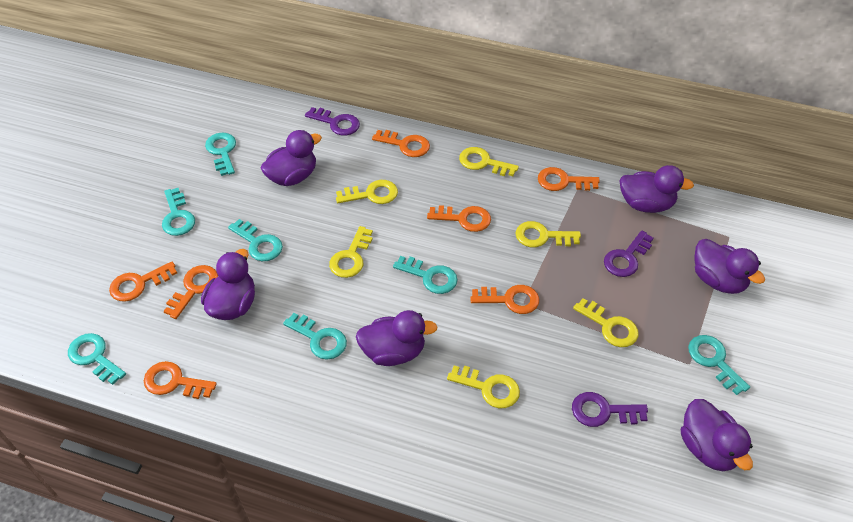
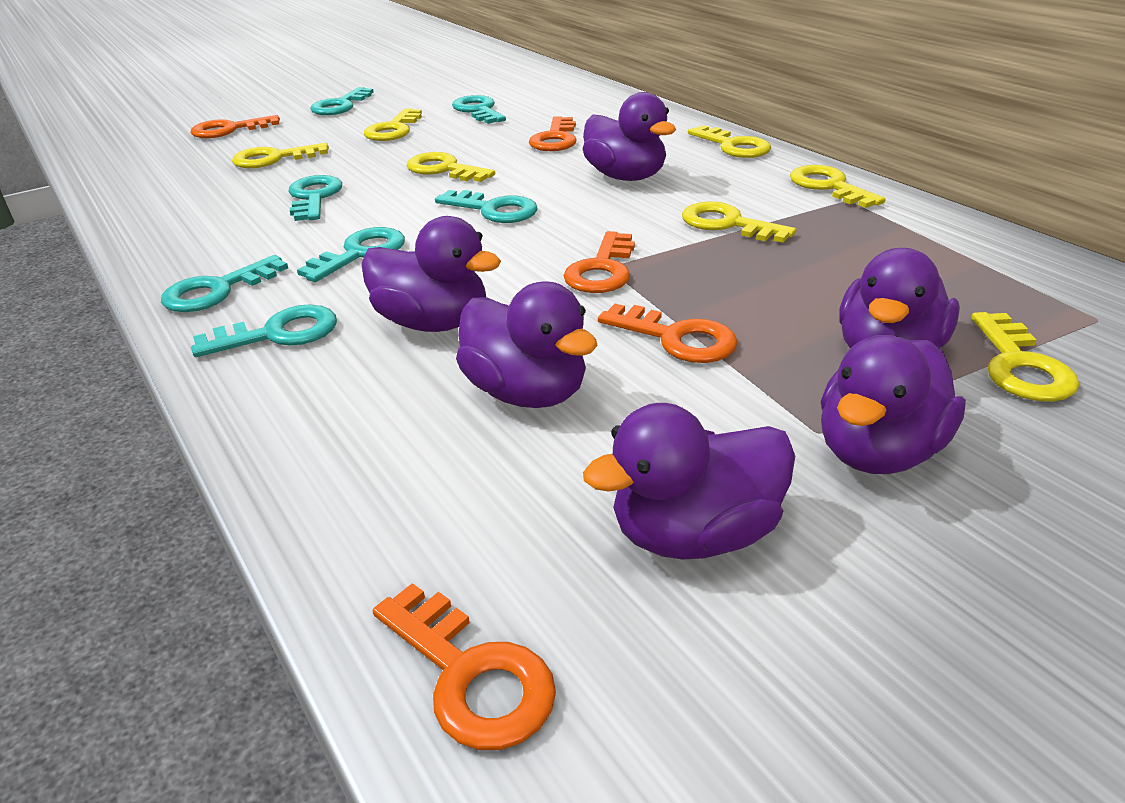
orange key: 7 -> 5
purple key: 3 -> 0
yellow key: 6 -> 7

